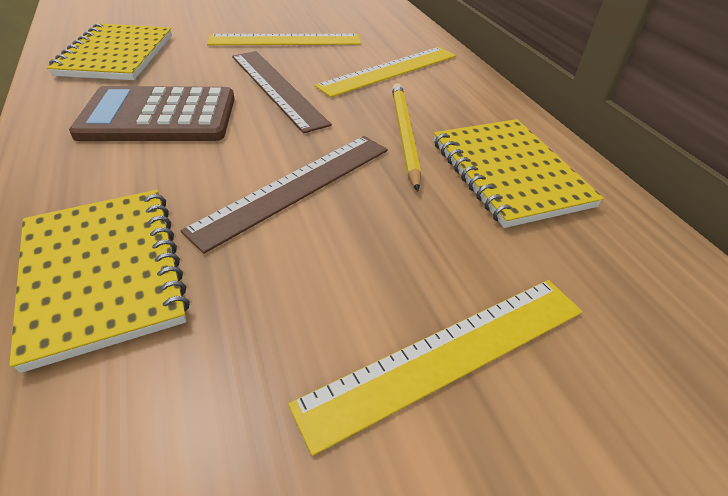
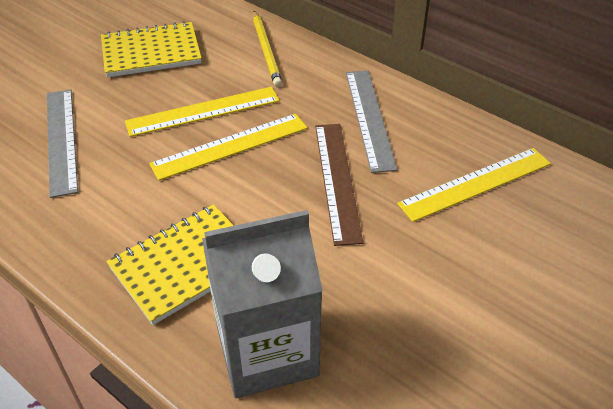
brown calculator: 1 -> 0
brown ruler: 2 -> 1
grey carton: 0 -> 1
grey ruler: 0 -> 2
yellow notebook: 3 -> 2

